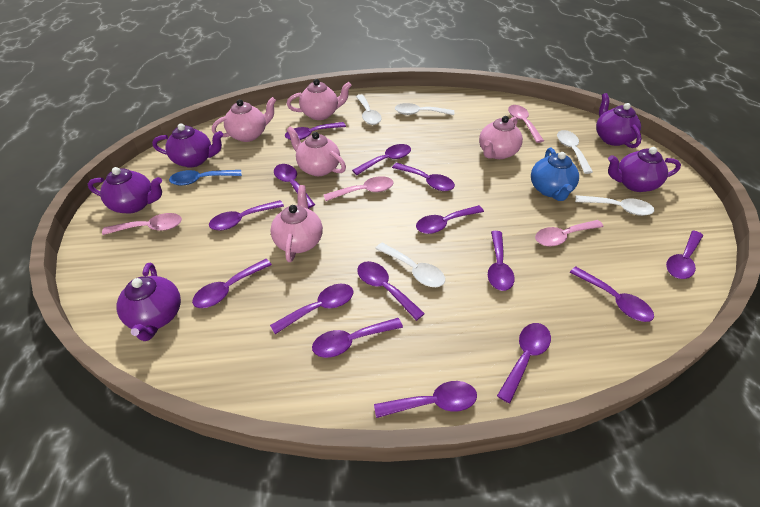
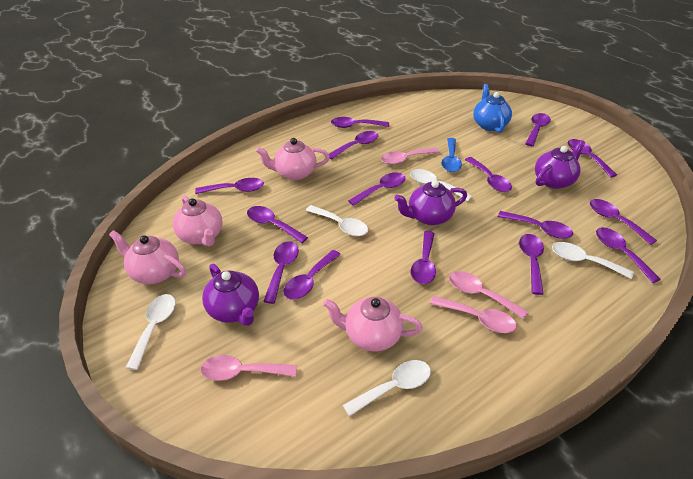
pink teapot: 5 -> 4
purple teapot: 5 -> 3

